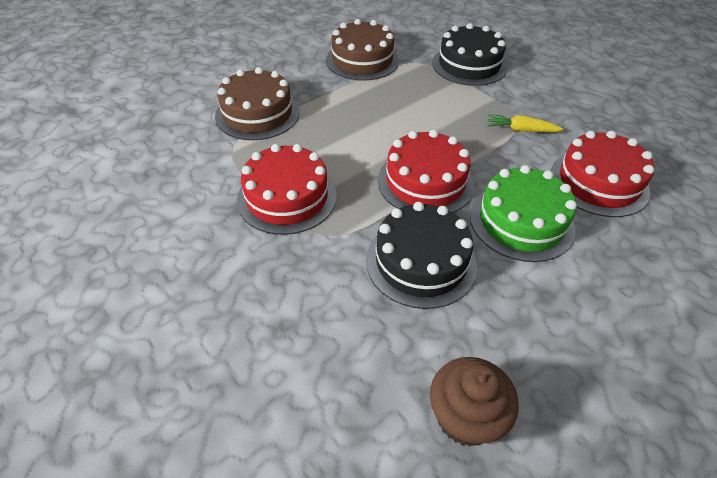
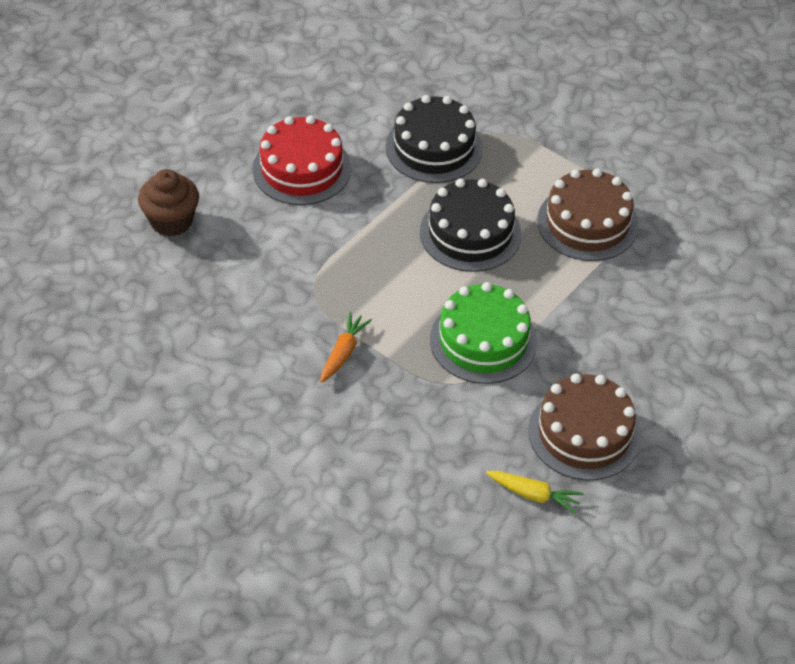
orange carrot: 0 -> 1
red cake: 3 -> 1

